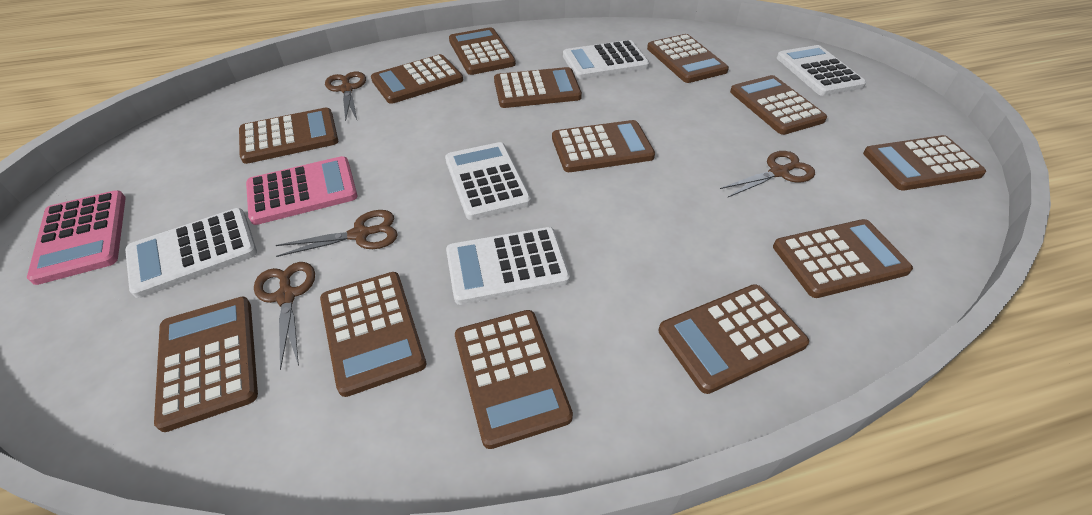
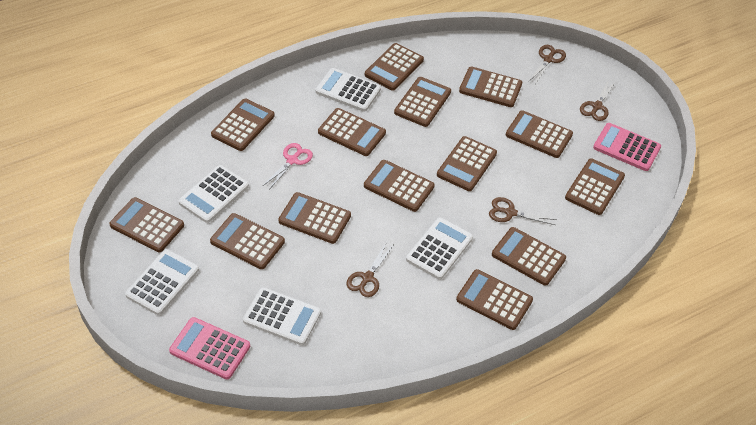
brown calculator: 13 -> 14
pink scissors: 0 -> 1

